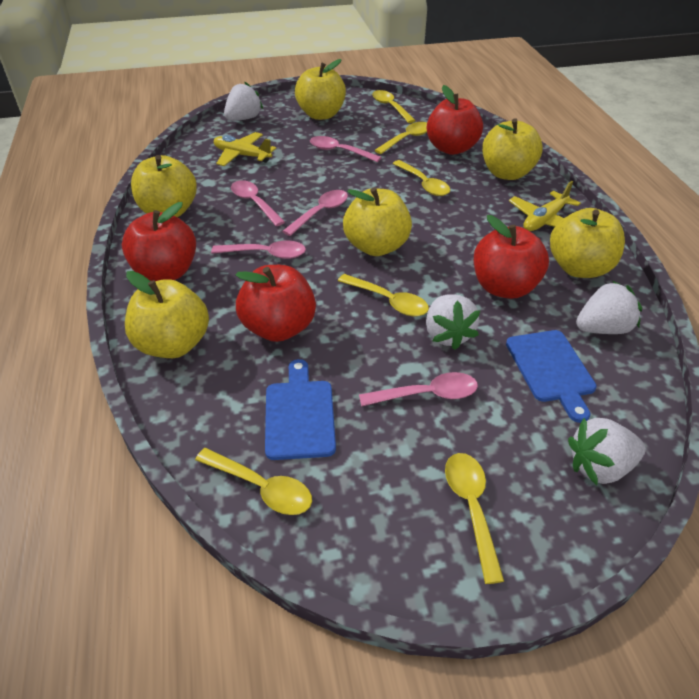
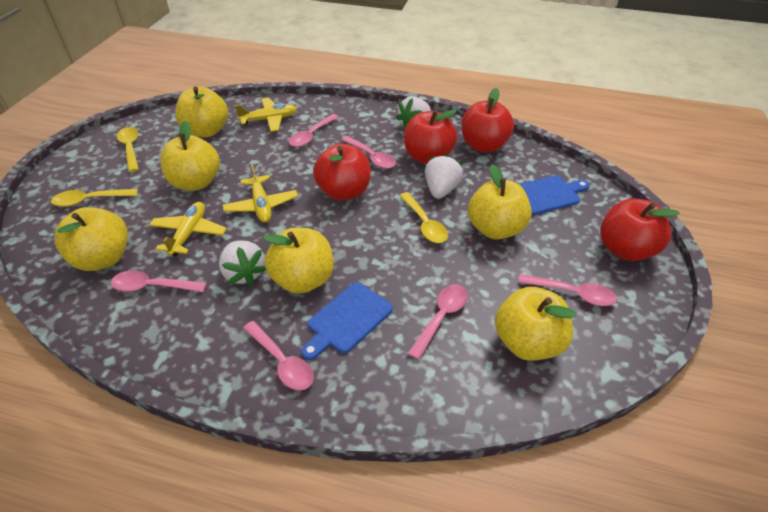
pink spoon: 5 -> 6
white strawberry: 4 -> 3
yellow plane: 2 -> 3
yellow spoon: 6 -> 3

